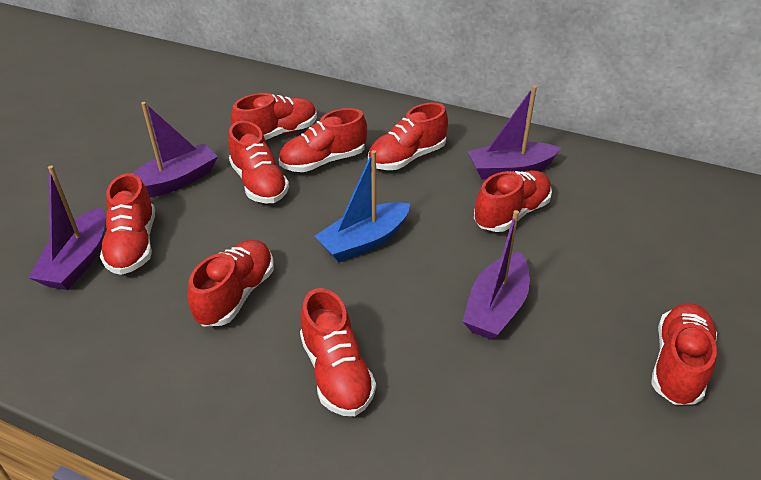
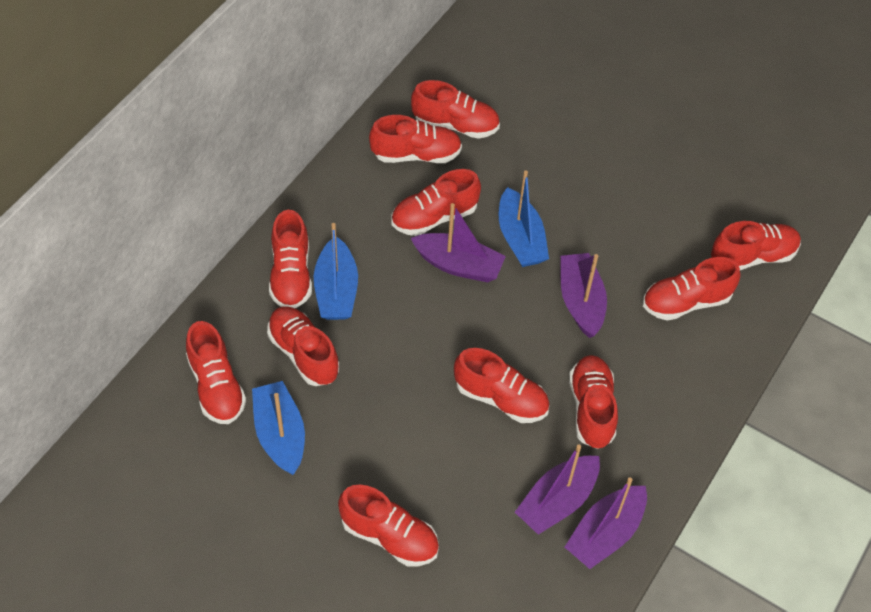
blue boat: 1 -> 3
red shoe: 9 -> 11

